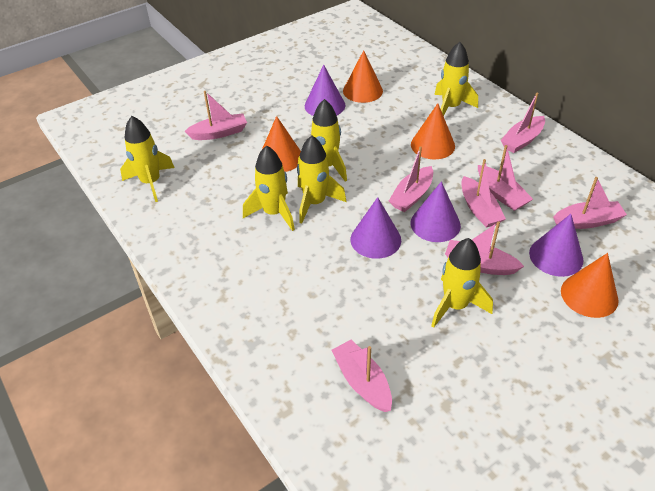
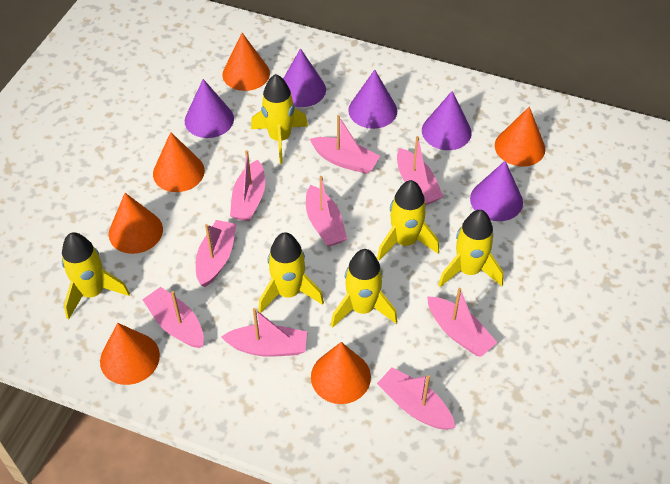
orange cone: 4 -> 6
pink boat: 8 -> 9
purple cone: 4 -> 5

